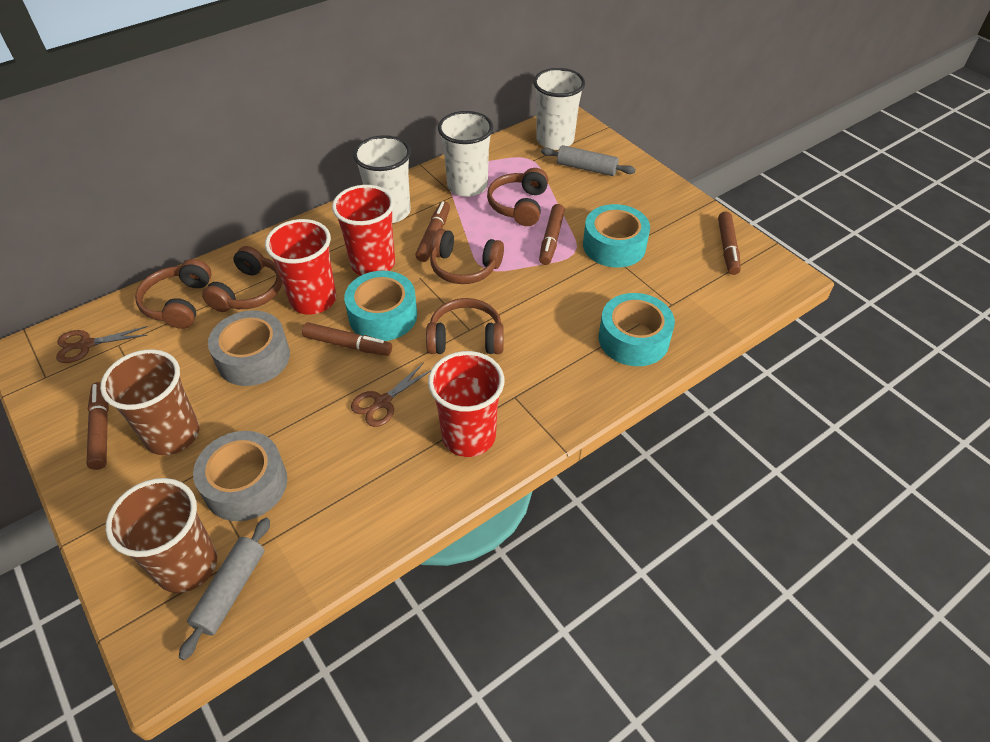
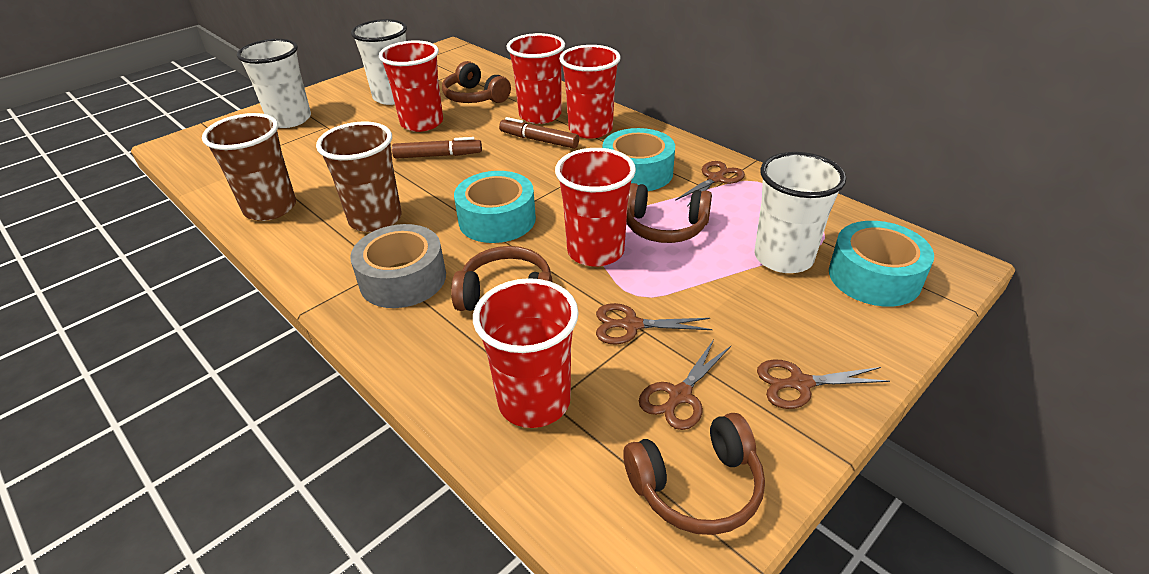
brown headphones: 5 -> 4
brown marker: 5 -> 2
brown scissors: 2 -> 4
grey rolling pin: 2 -> 0
grey tape: 2 -> 1
red cup: 3 -> 5

